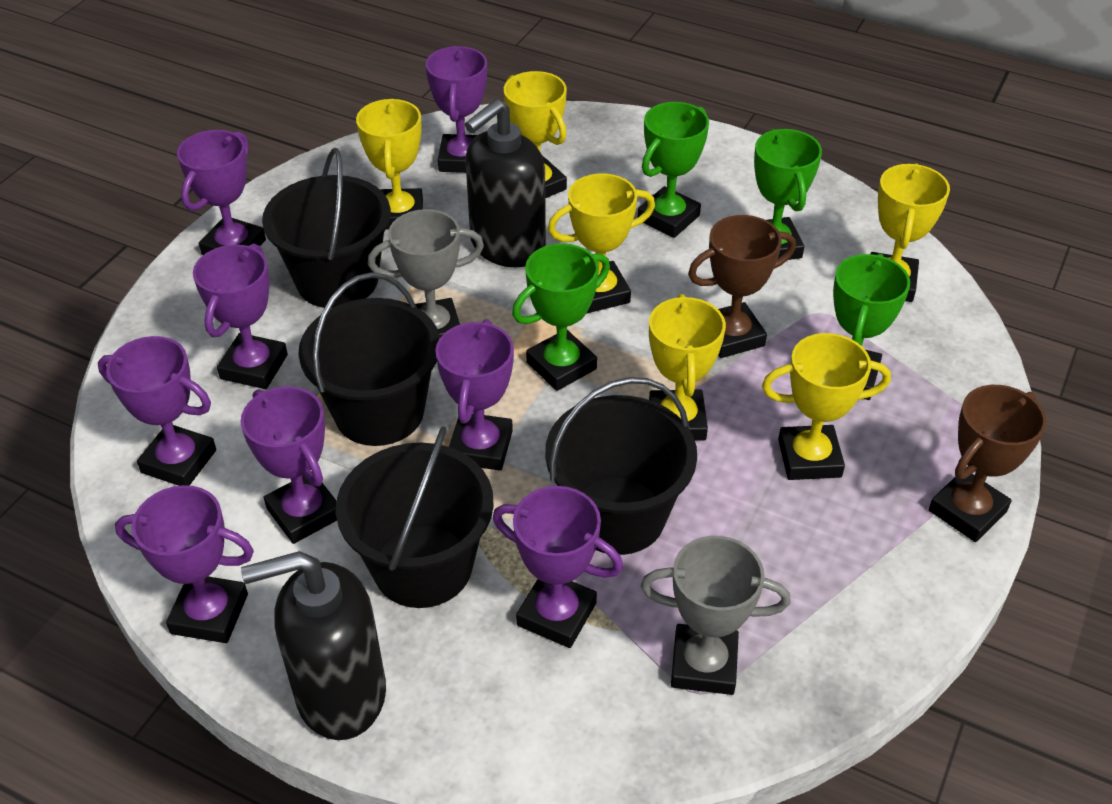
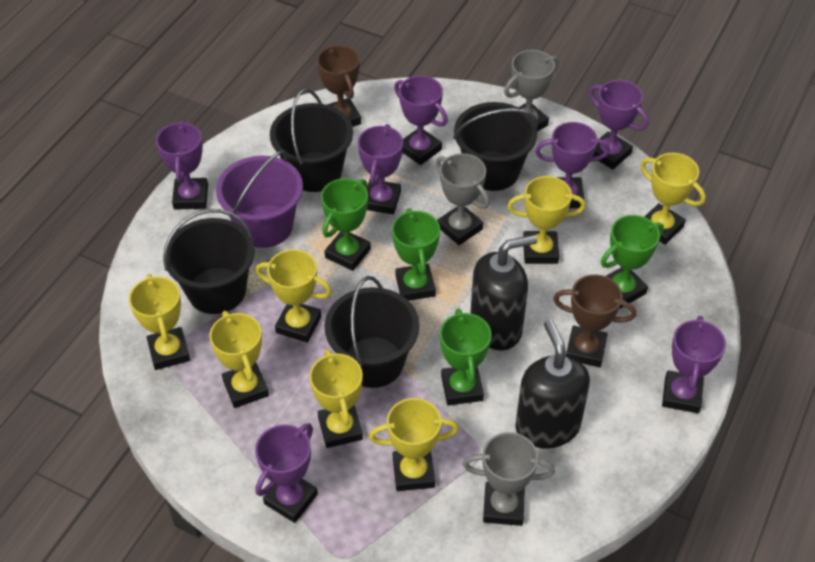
grey trophy: 2 -> 3
purple bucket: 0 -> 1
purple trophy: 8 -> 7
yellow trophy: 6 -> 7

